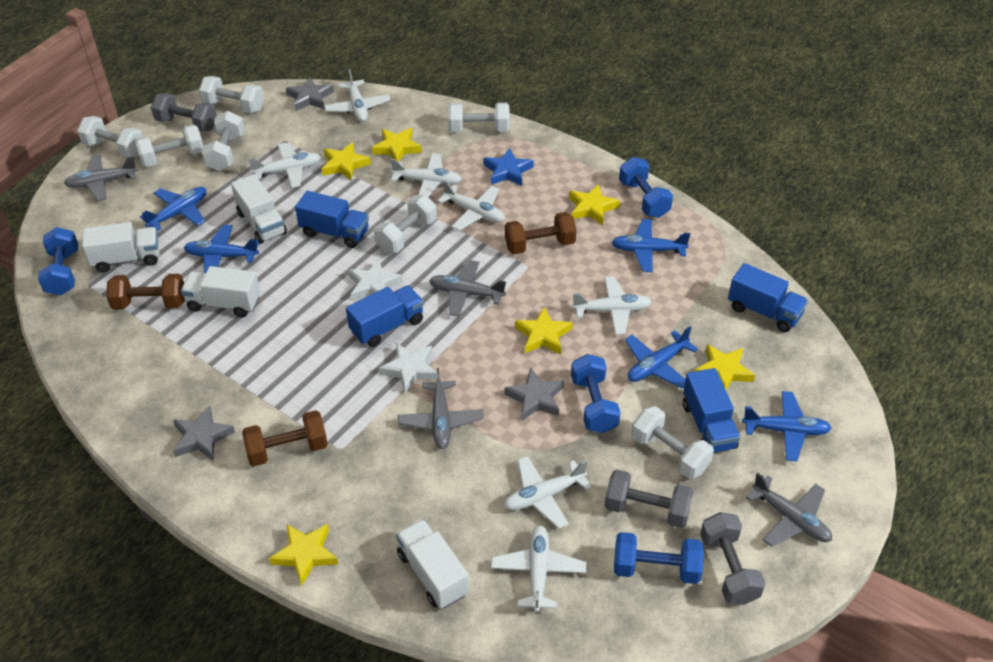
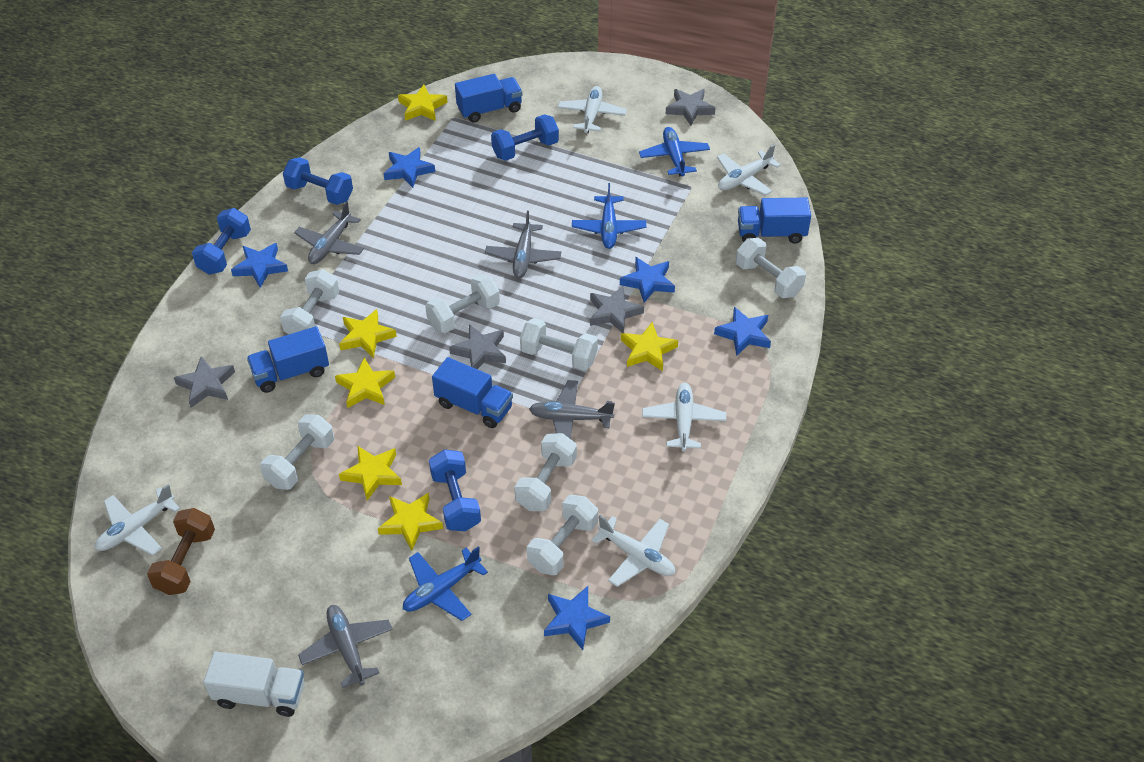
blue plane: 5 -> 3
blue star: 1 -> 5
brown dumbbell: 3 -> 1
grey dumbbell: 3 -> 0
grey star: 3 -> 4
white plane: 7 -> 5
white star: 2 -> 0
white truck: 4 -> 1

